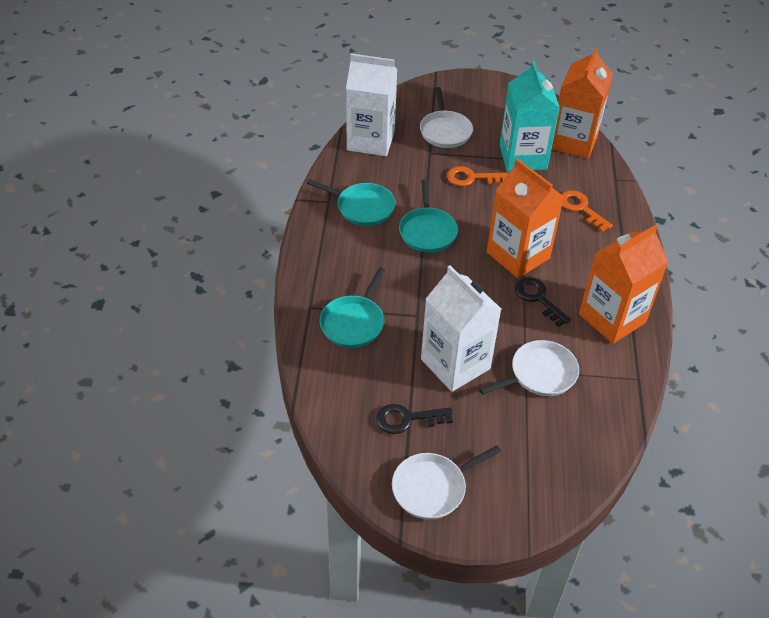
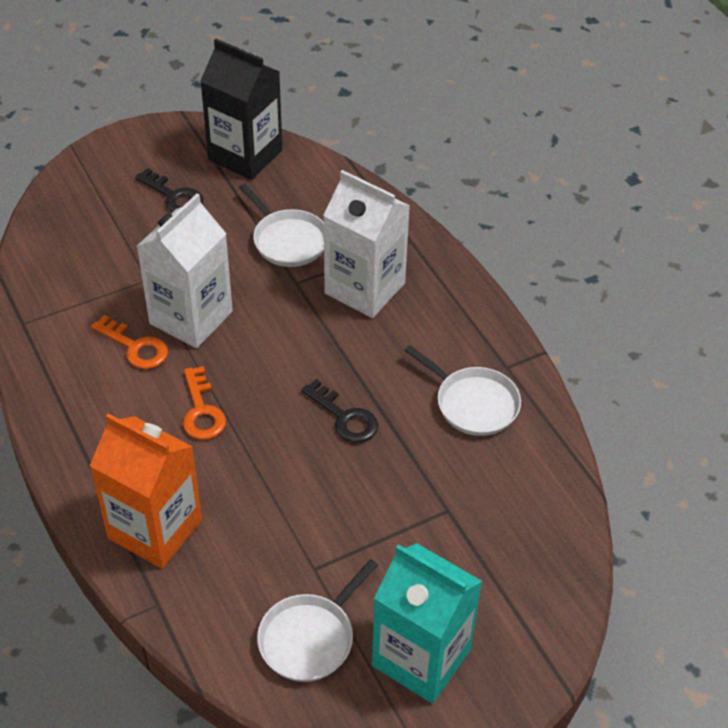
black carton: 0 -> 1
orange carton: 3 -> 1
turquoise pan: 3 -> 0

